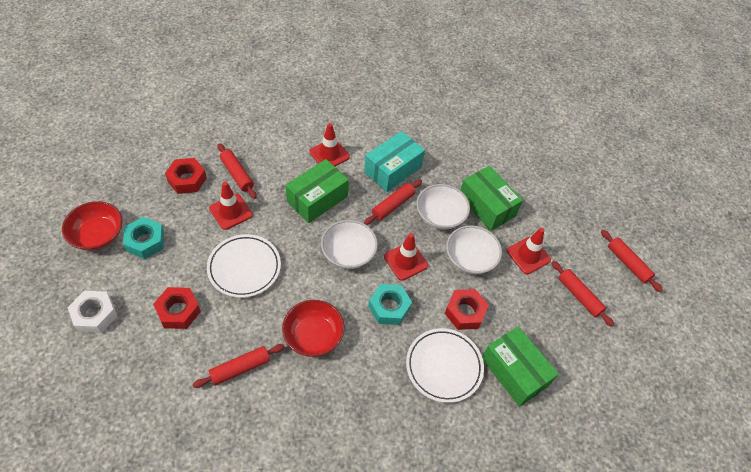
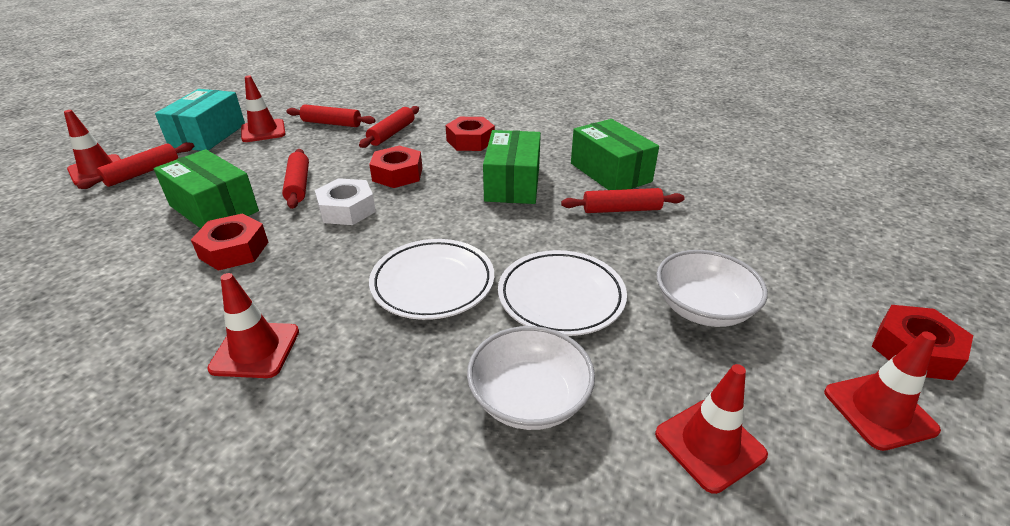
red bowl: 2 -> 0
red nut: 3 -> 4
red traffic cone: 4 -> 5
turquoise nut: 2 -> 0
white bowl: 3 -> 2

